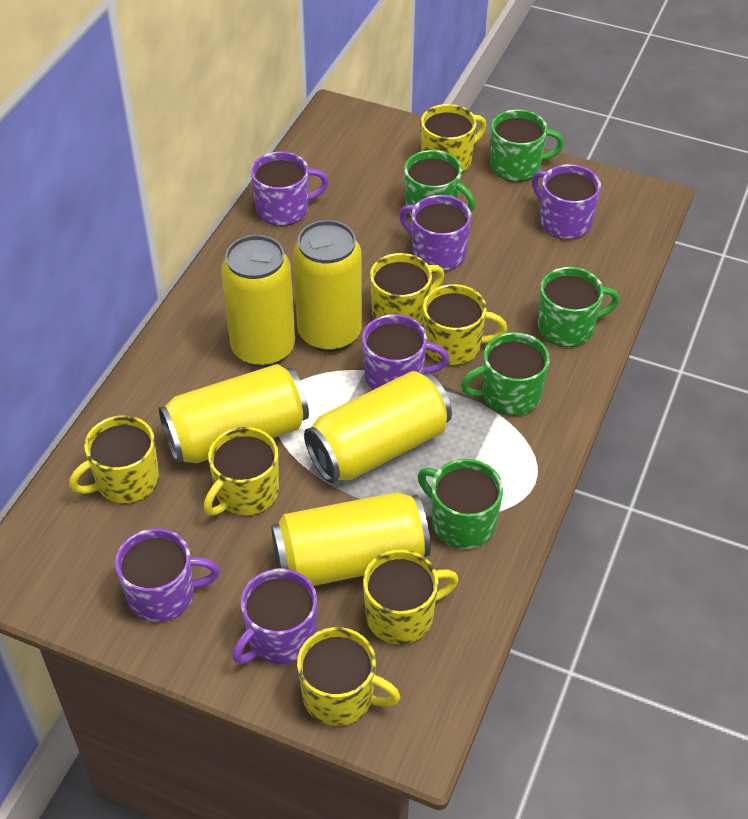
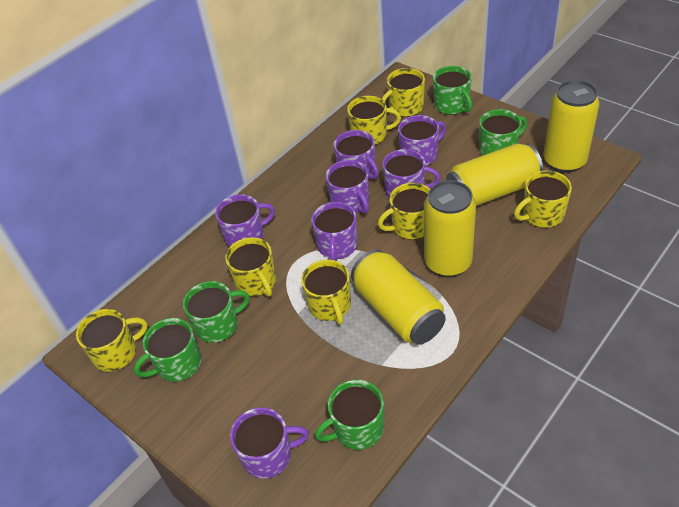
purple mug: 6 -> 7
yellow can: 5 -> 4

